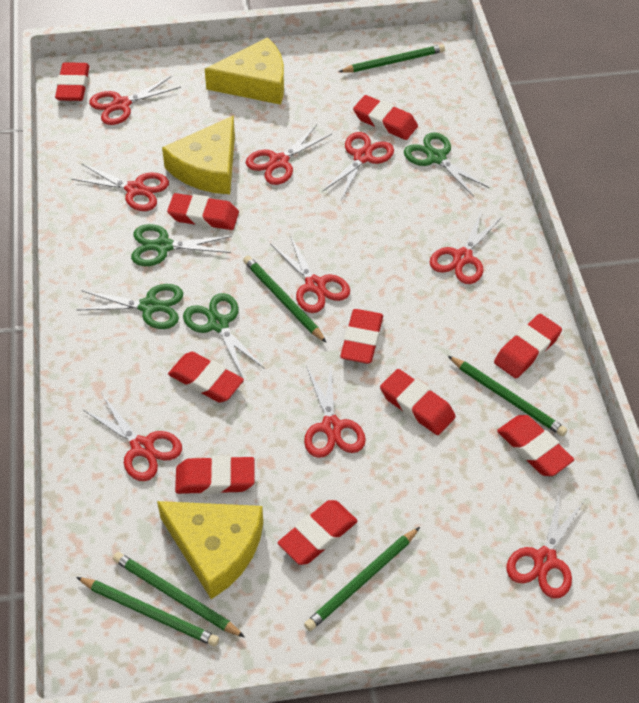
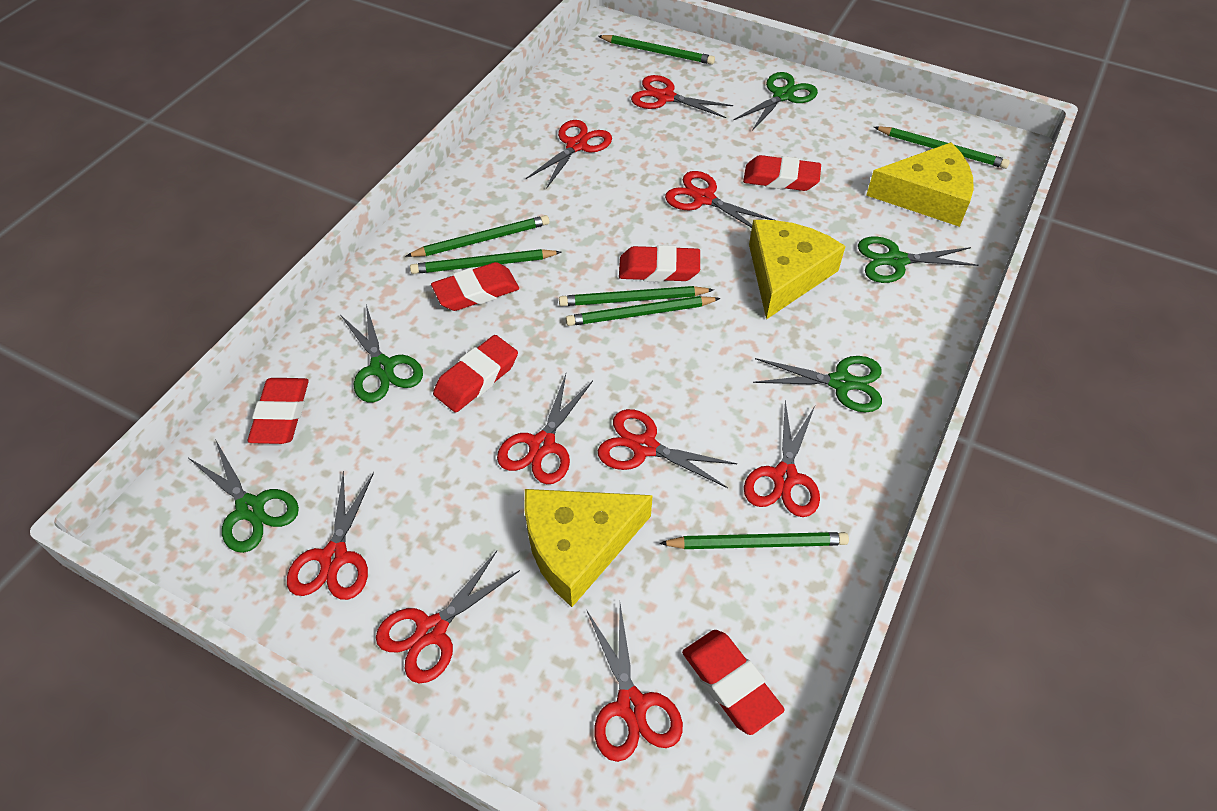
green pencil: 6 -> 7
green scissors: 4 -> 5
red eraser: 10 -> 6

